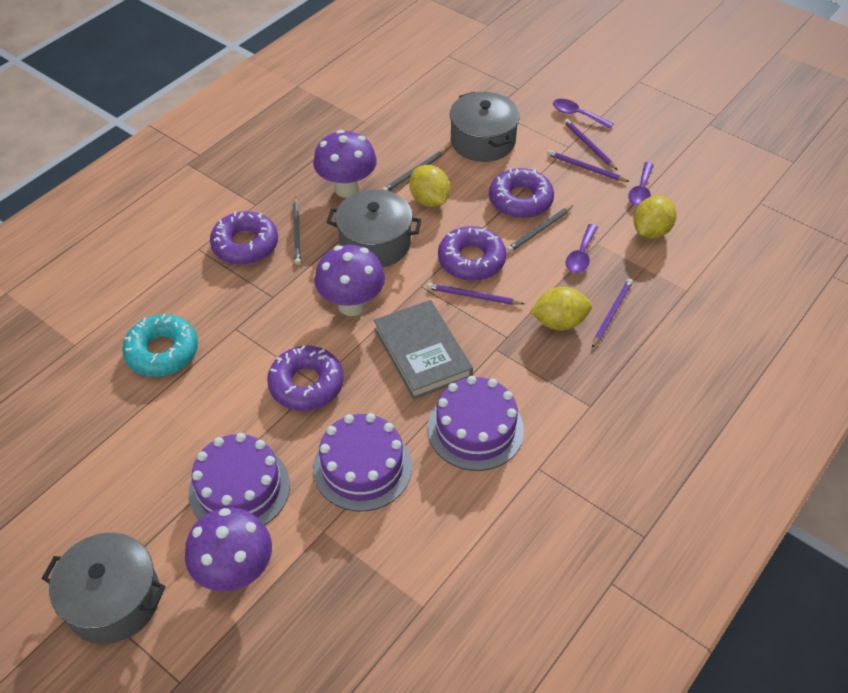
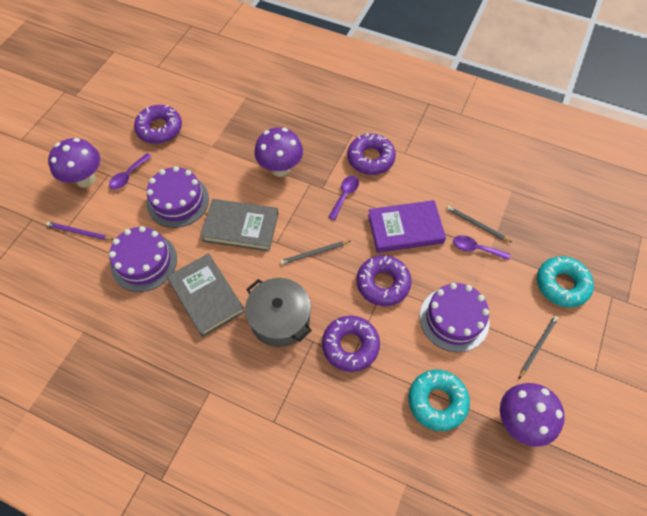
grey book: 1 -> 2
grey pot: 3 -> 1
purple book: 0 -> 1
purple pencil: 4 -> 1
turquoise donut: 1 -> 2
yellow lemon: 3 -> 0

